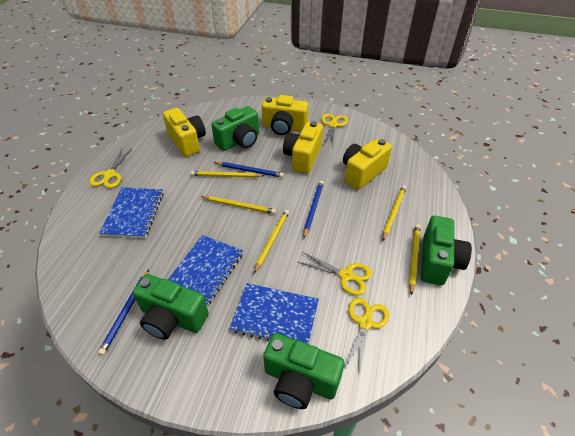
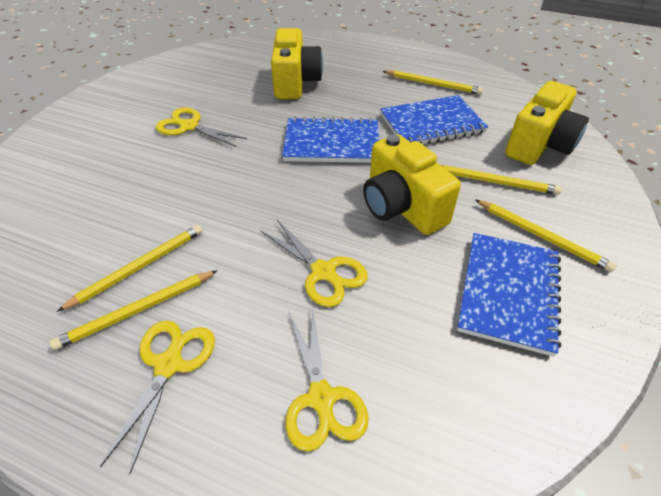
blue pencil: 3 -> 0
green camera: 4 -> 0
yellow camera: 4 -> 3

